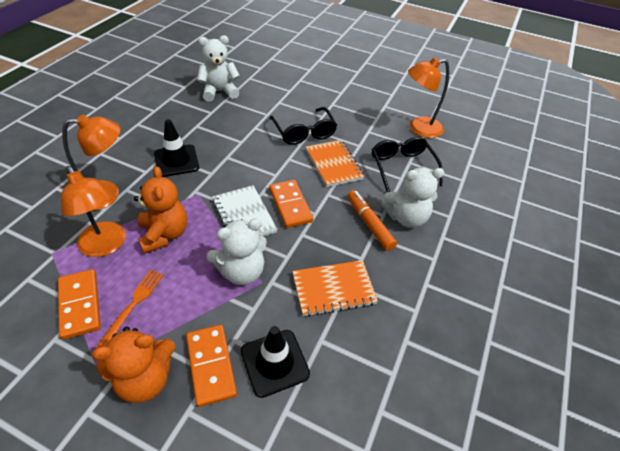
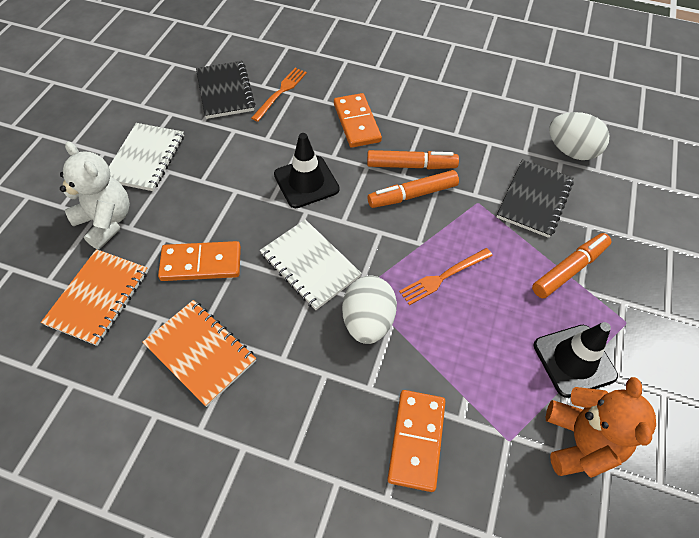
black glasses: 2 -> 0
black notebook: 0 -> 2
orange fork: 1 -> 2
orange lamp: 3 -> 0
orange marker: 1 -> 3
orange teddy bear: 2 -> 1
white egg: 0 -> 2
white notebook: 1 -> 2
white teddy bear: 3 -> 1

